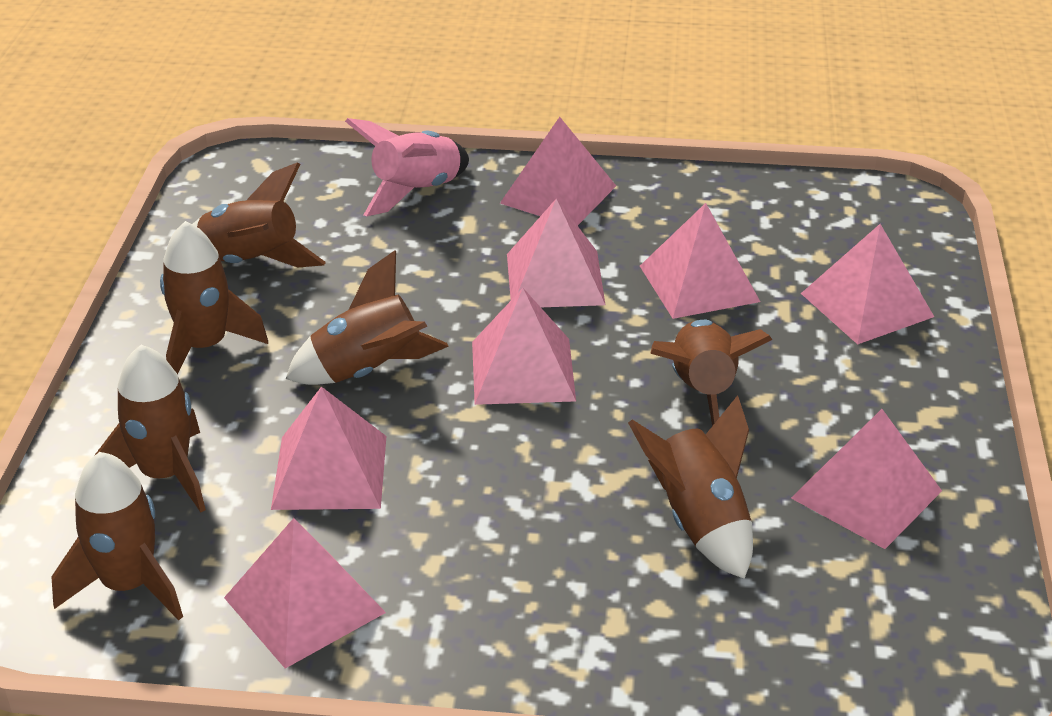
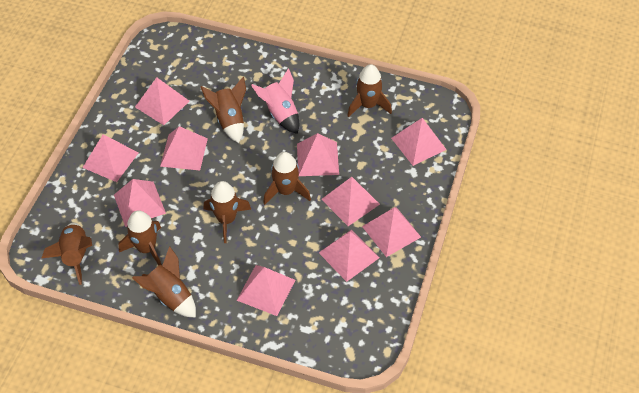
pink pyramid: 8 -> 10

